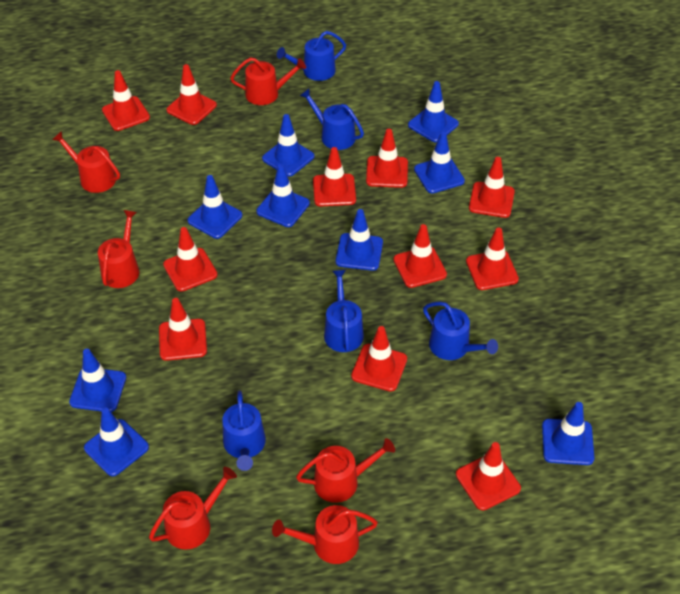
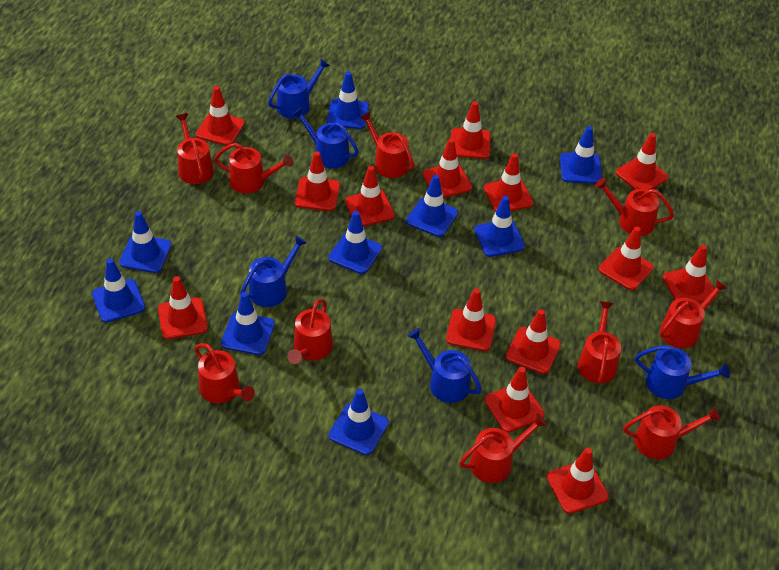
red traffic cone: 11 -> 14
red watering can: 6 -> 10

